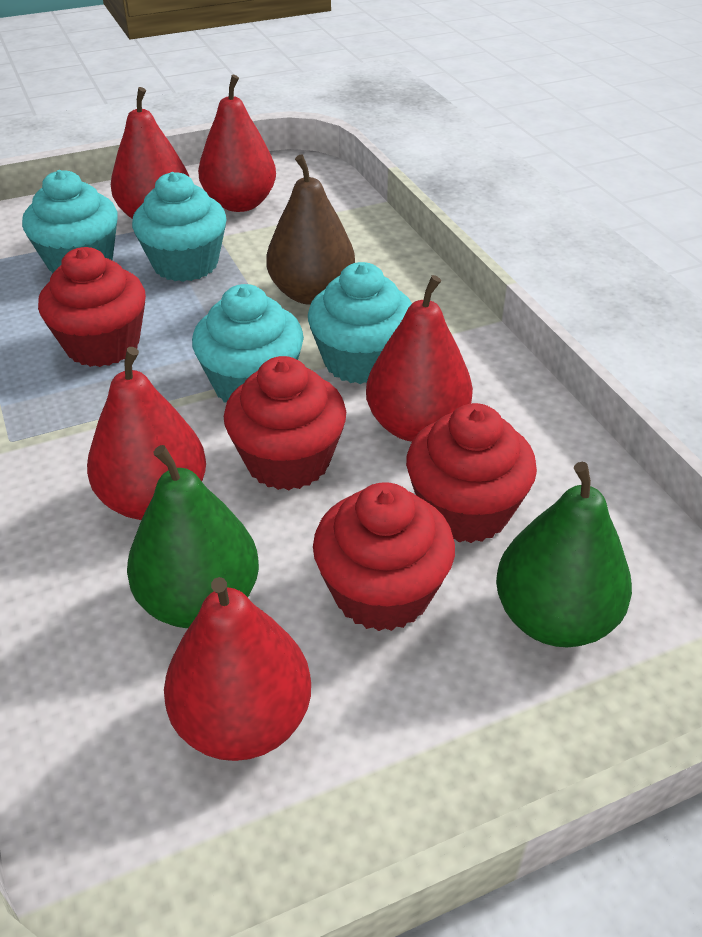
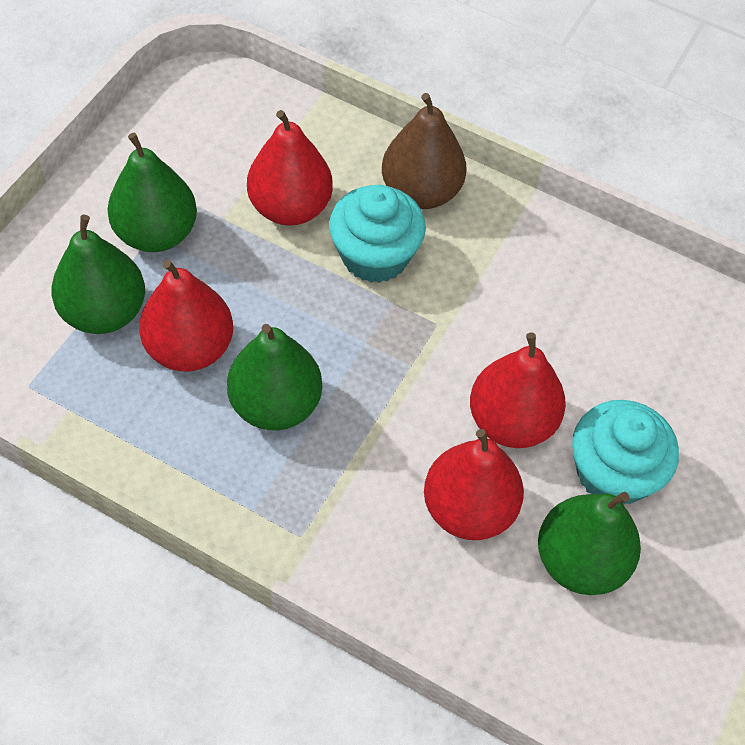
green pear: 2 -> 4
red cupcake: 4 -> 0
red pear: 5 -> 4
turquoise cupcake: 4 -> 2

